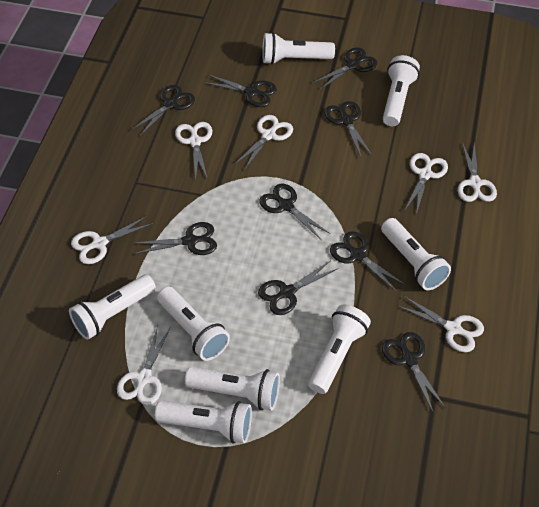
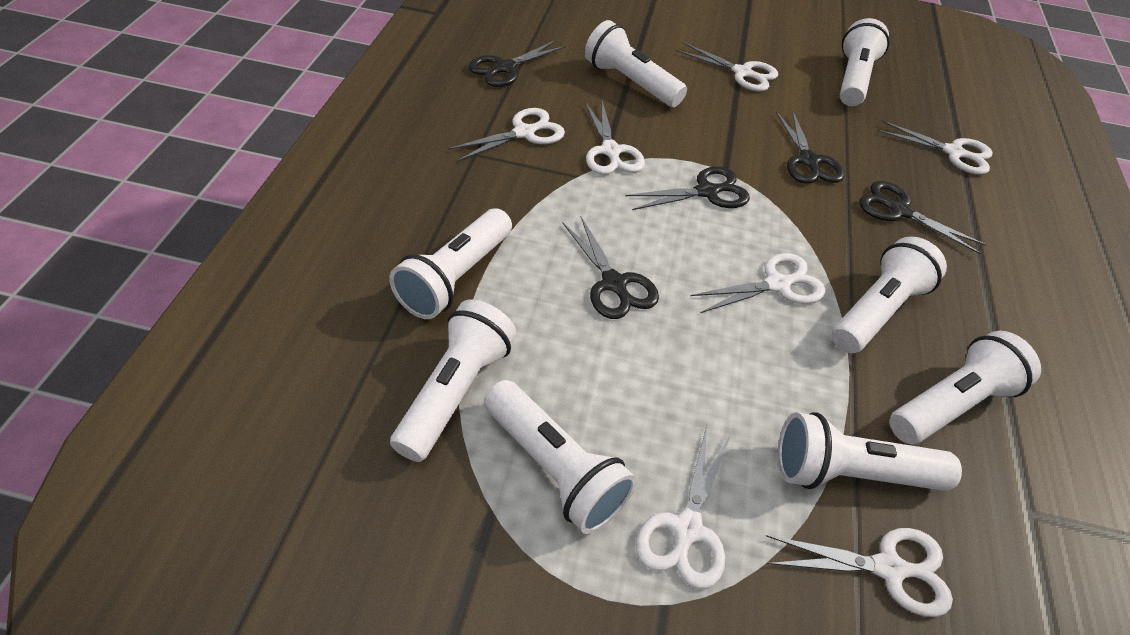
black scissors: 9 -> 5

